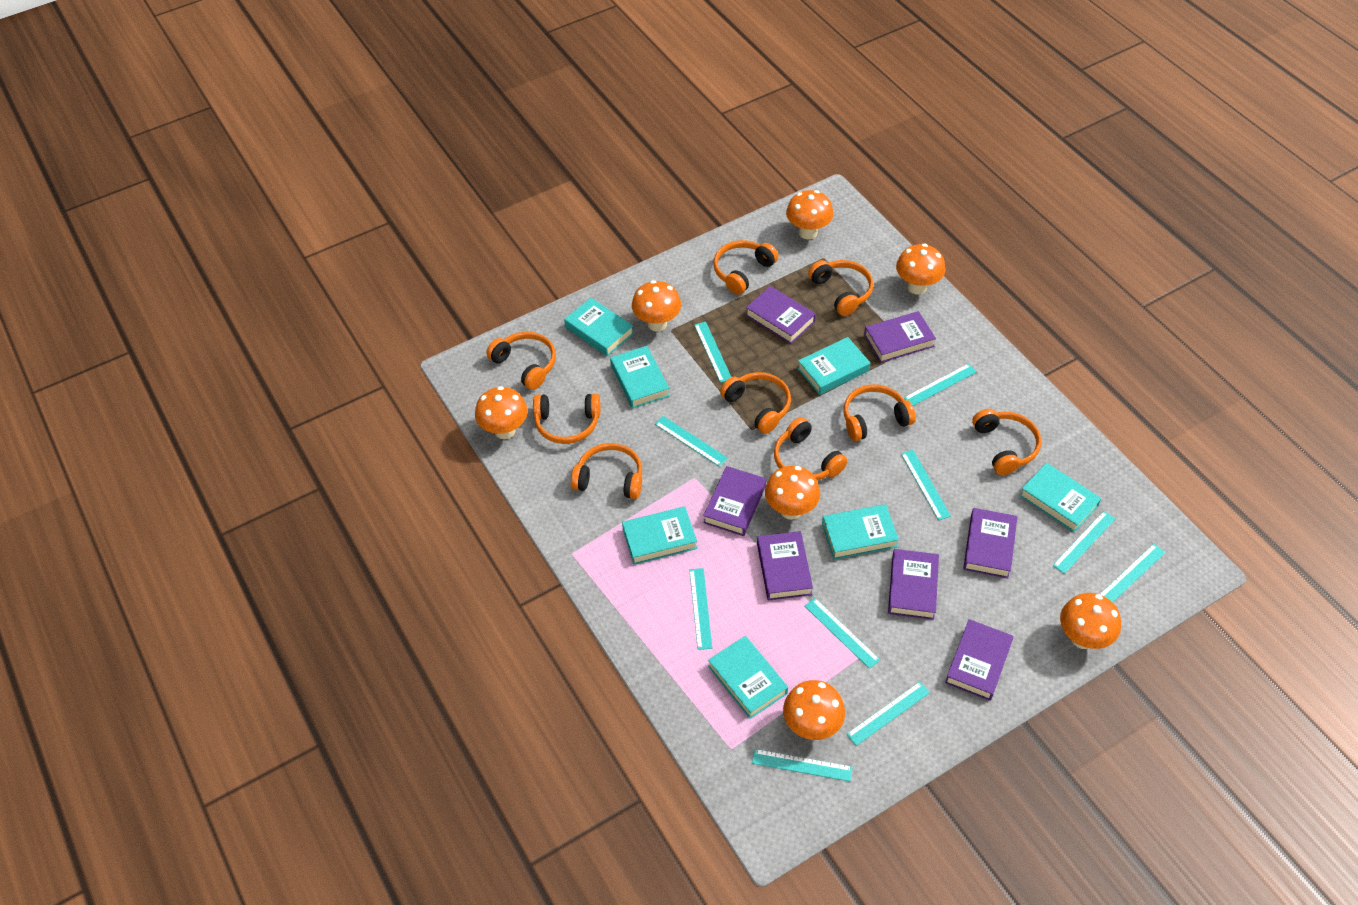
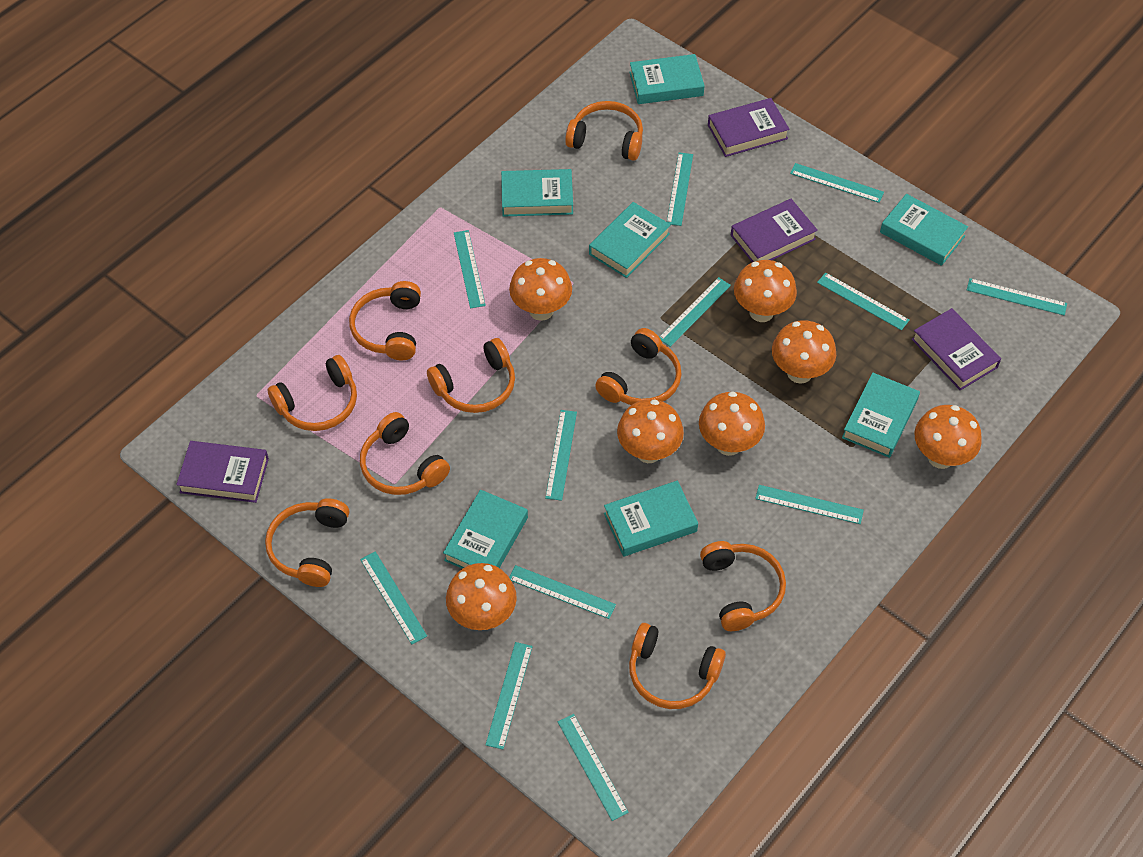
purple book: 7 -> 4
turquoise ruler: 10 -> 12

